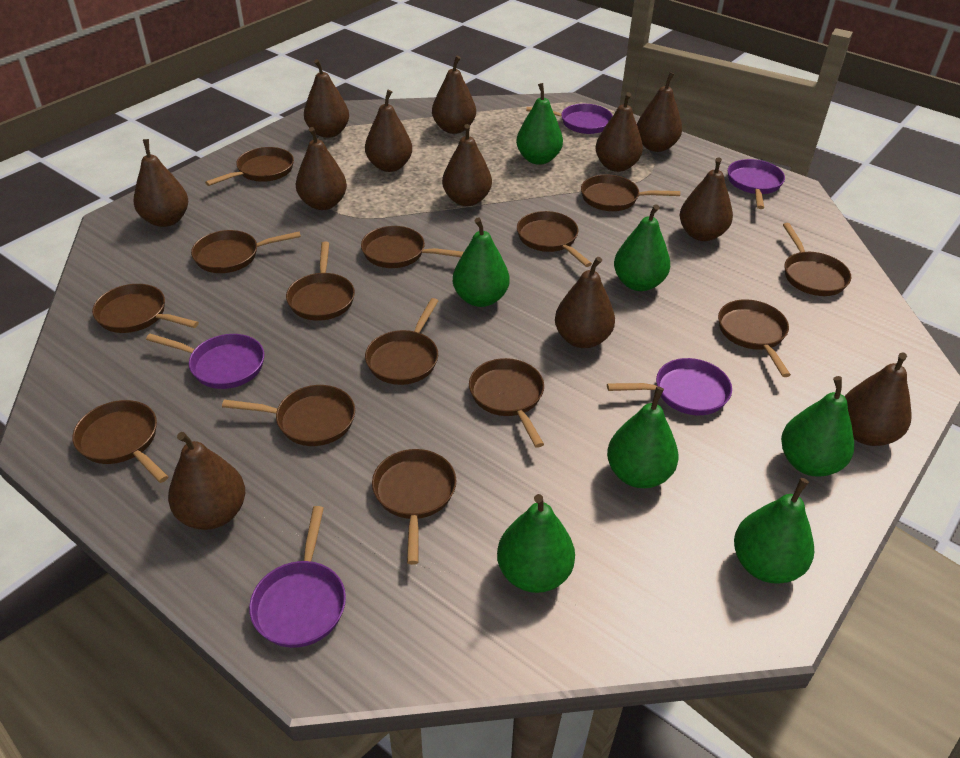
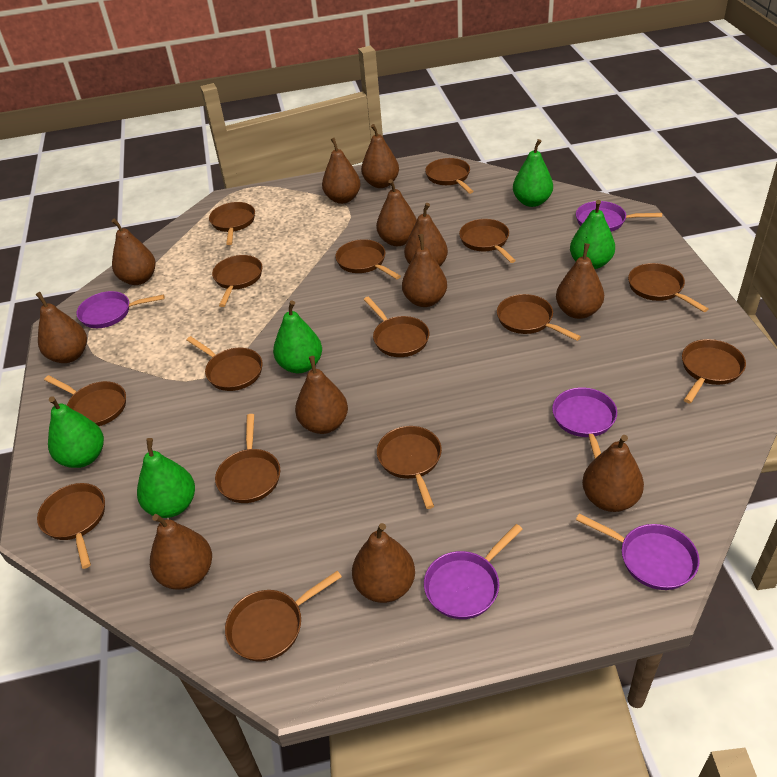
brown pan: 14 -> 15
green pear: 7 -> 5

